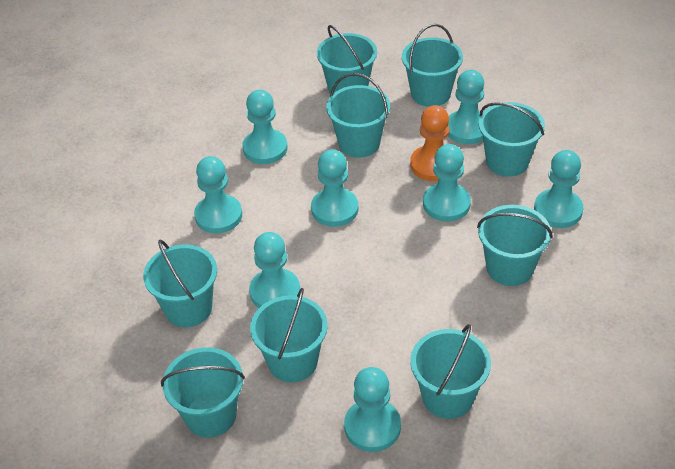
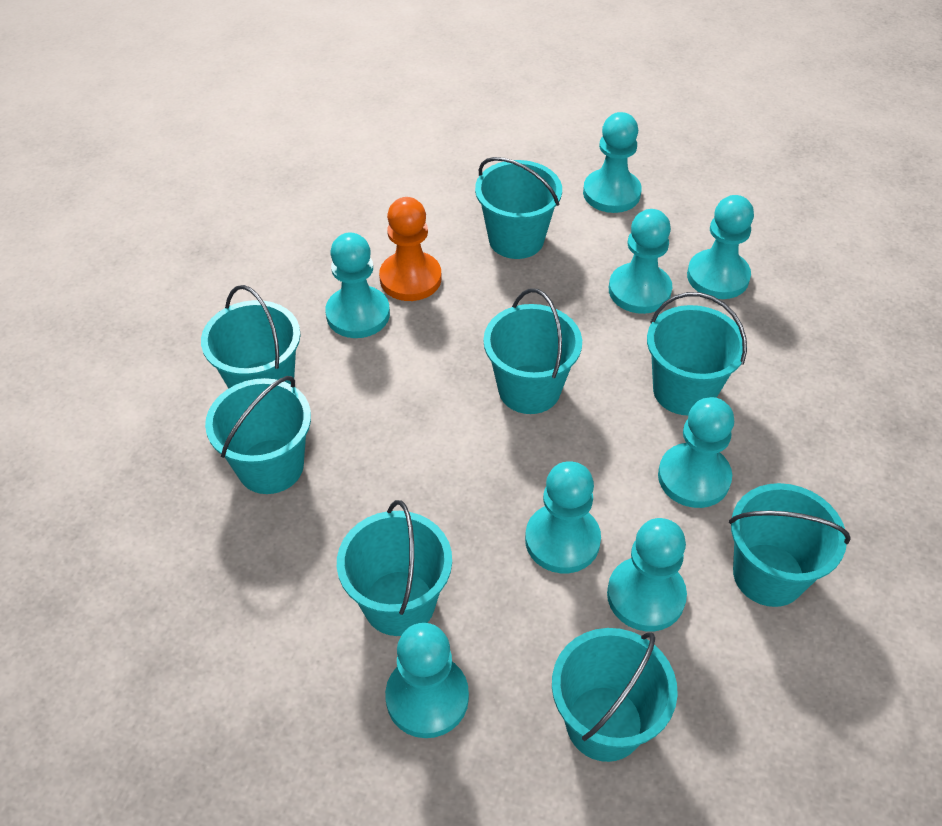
turquoise bucket: 9 -> 8

